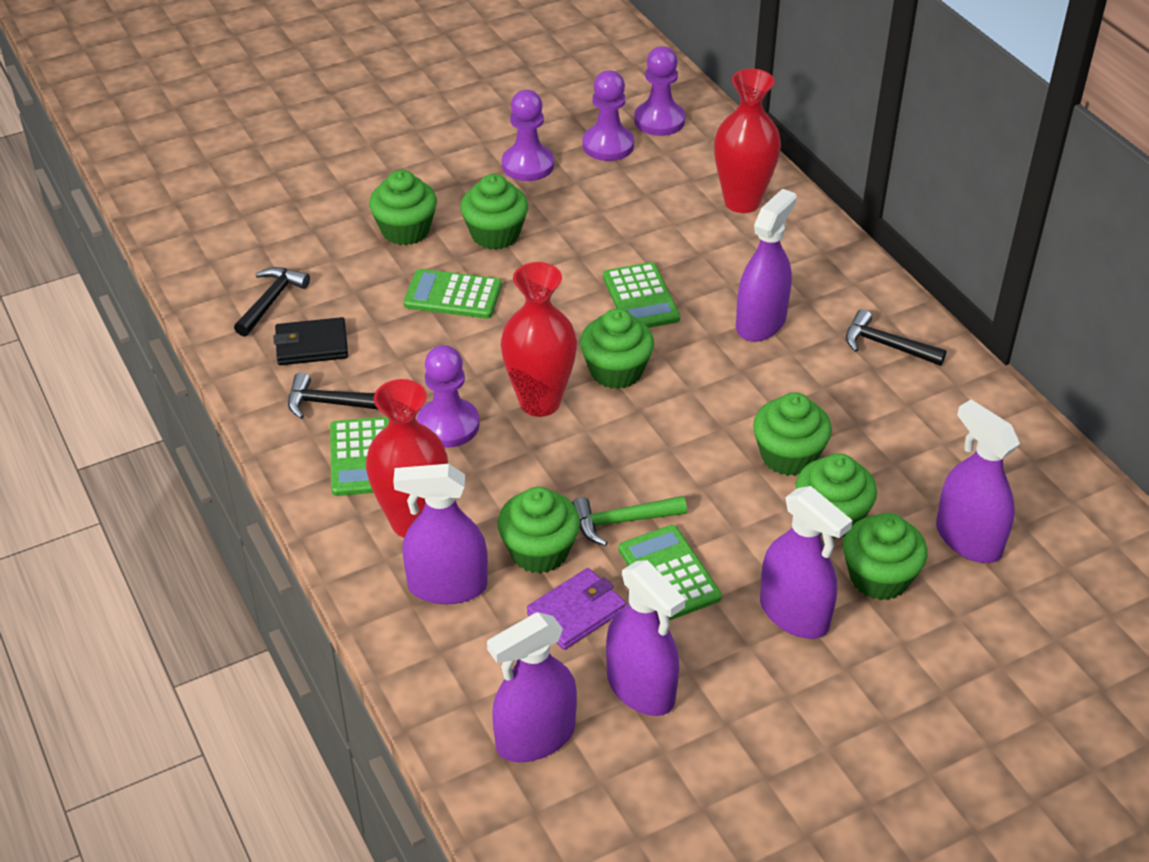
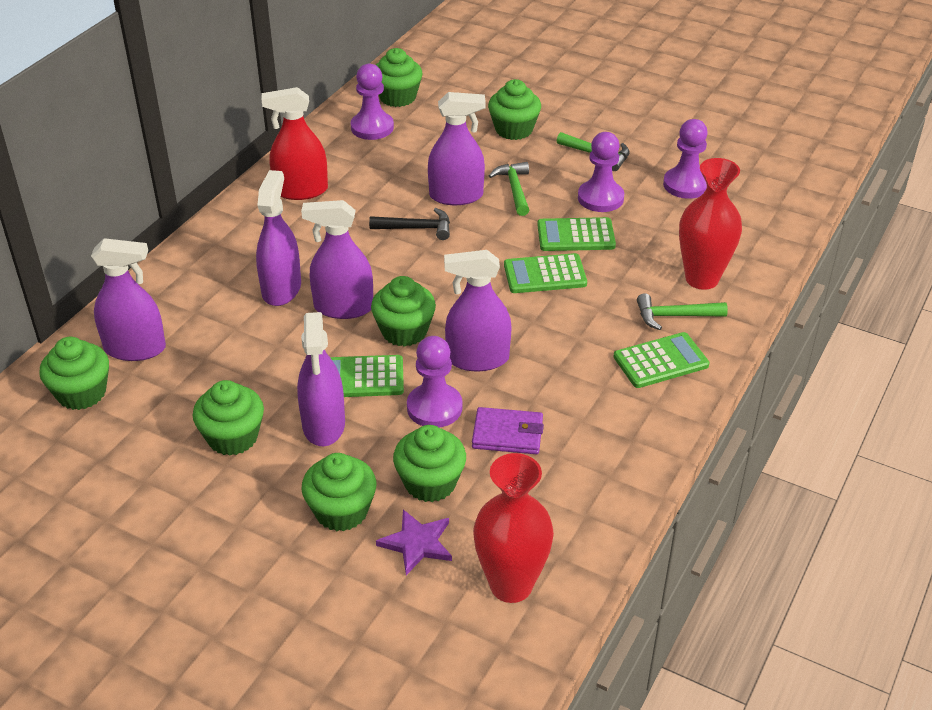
black hammer: 3 -> 1
black wallet: 1 -> 0
green hammer: 1 -> 3
purple star: 0 -> 1
red spray bottle: 0 -> 1
red vase: 3 -> 2

